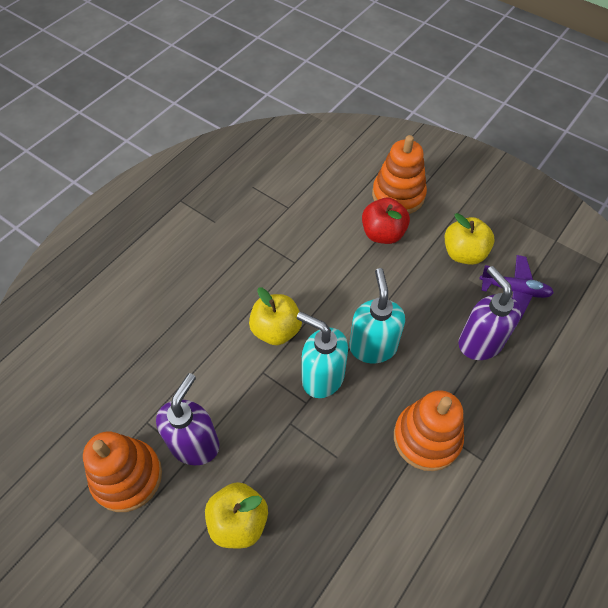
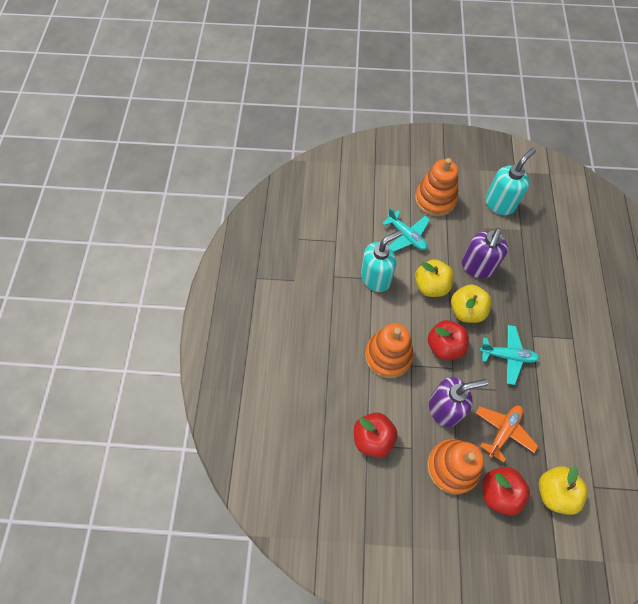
orange plane: 0 -> 1
purple plane: 1 -> 0
red apple: 1 -> 3
turquoise plane: 0 -> 2

